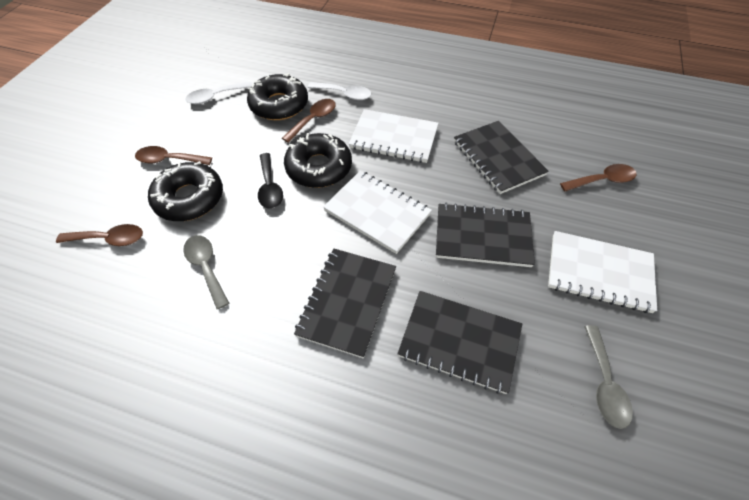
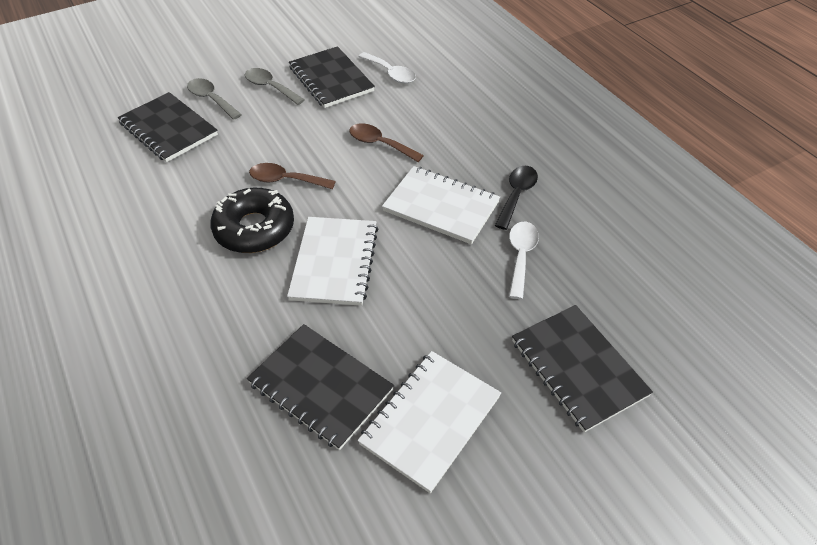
black donut: 3 -> 1
brown spoon: 4 -> 2

